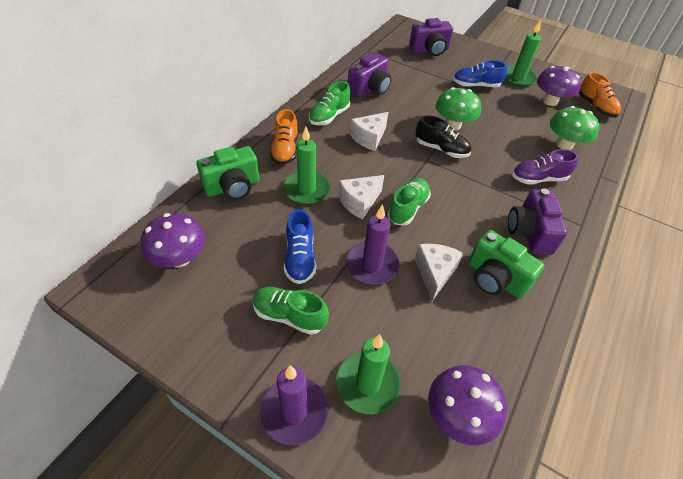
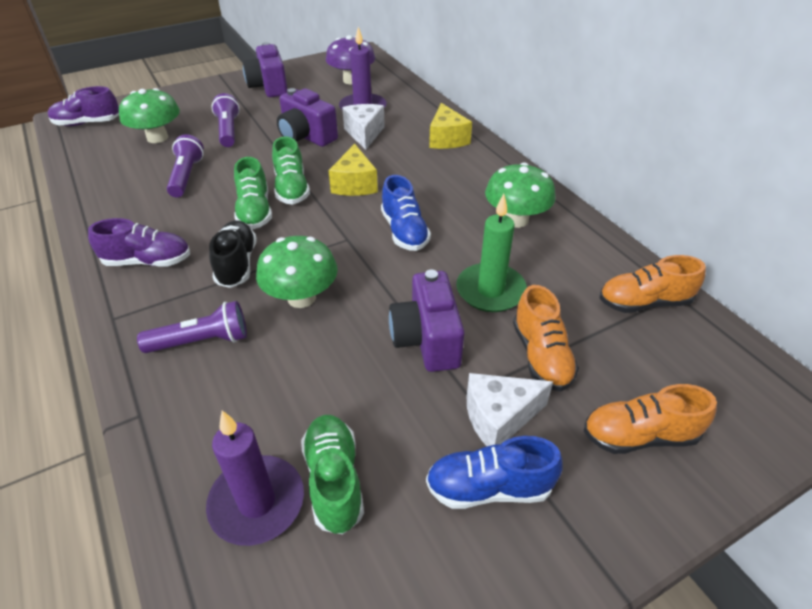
green camera: 2 -> 0
green candle: 3 -> 1
green mushroom: 2 -> 3
orange shoe: 2 -> 3
purple flashlight: 0 -> 3
purple mushroom: 3 -> 1
purple shoe: 1 -> 2
white cheese: 3 -> 2
yellow cheese: 0 -> 2

